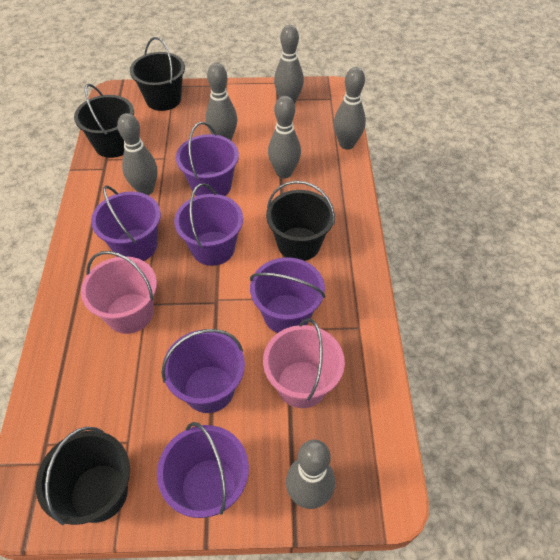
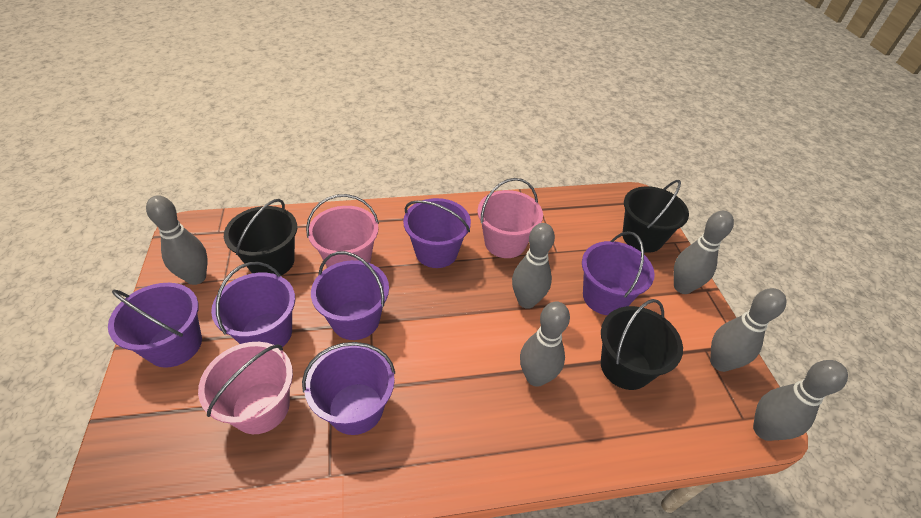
black bucket: 4 -> 3
pink bucket: 2 -> 3

